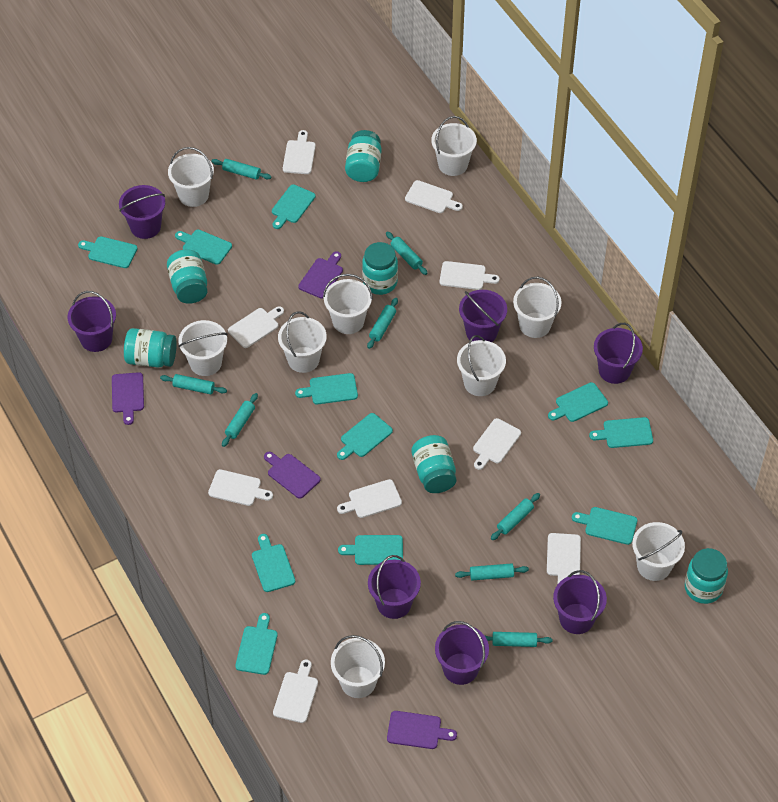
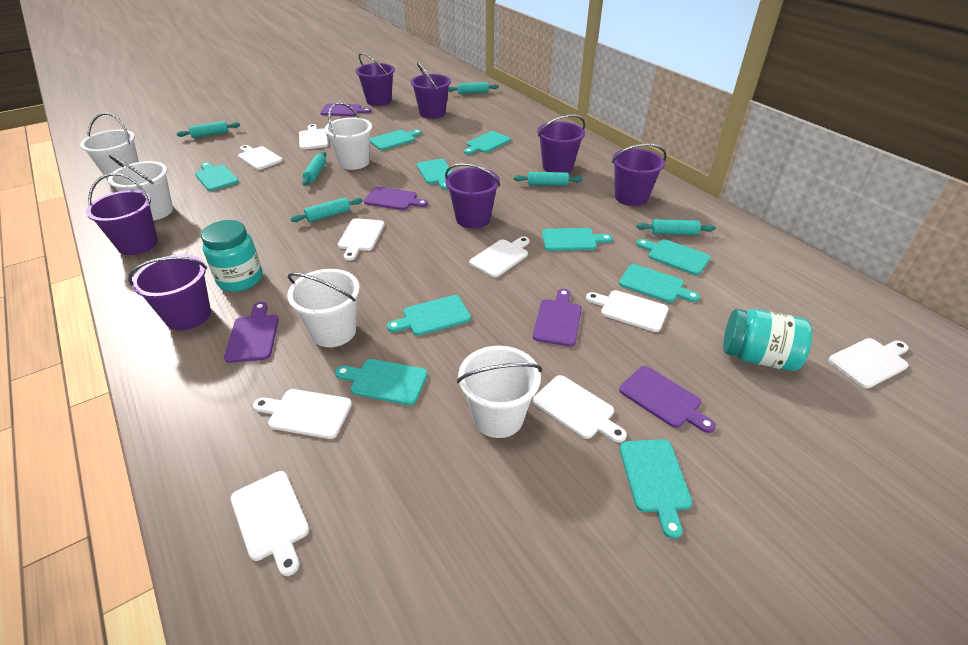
purple cutting board: 4 -> 5
turquoise cutting board: 11 -> 10
turquoise jar: 6 -> 2
turquoise rolling pin: 8 -> 6
white bucket: 9 -> 5

